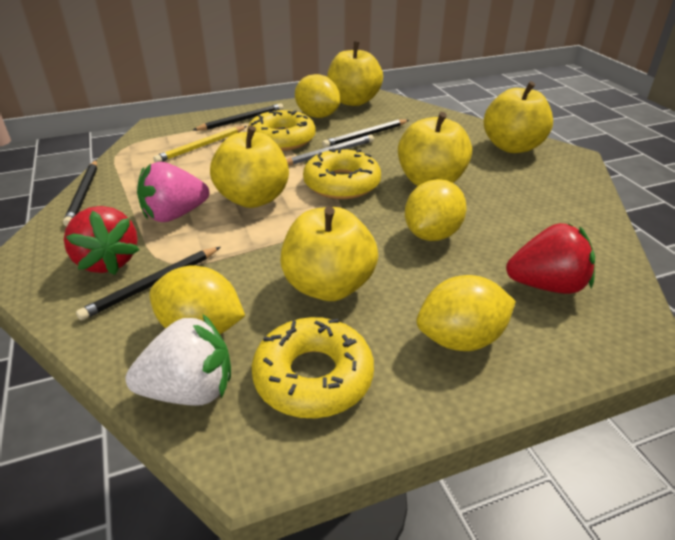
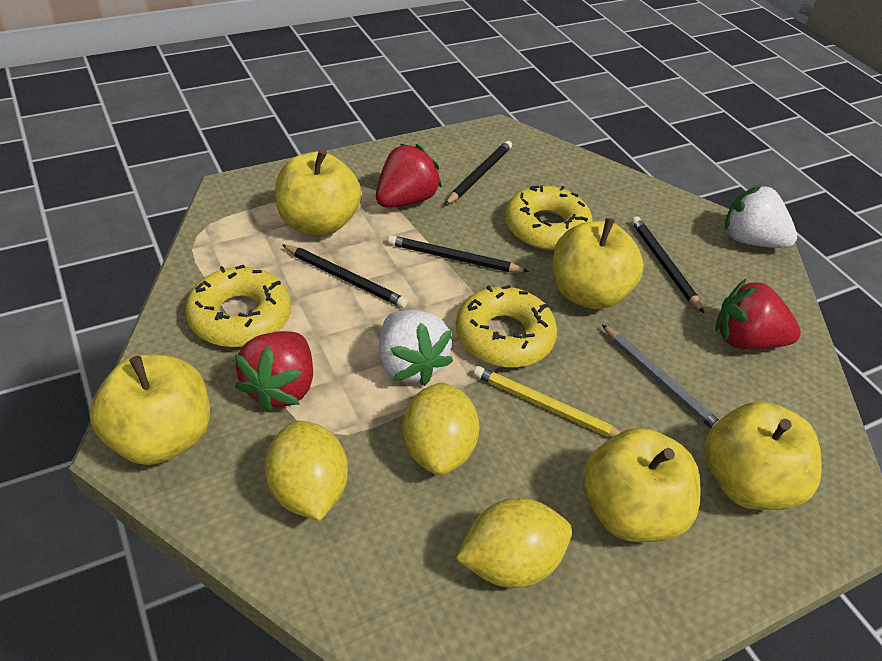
pink strawberry: 1 -> 0
red strawberry: 2 -> 3
white strawberry: 1 -> 2
yellow lemon: 4 -> 3

